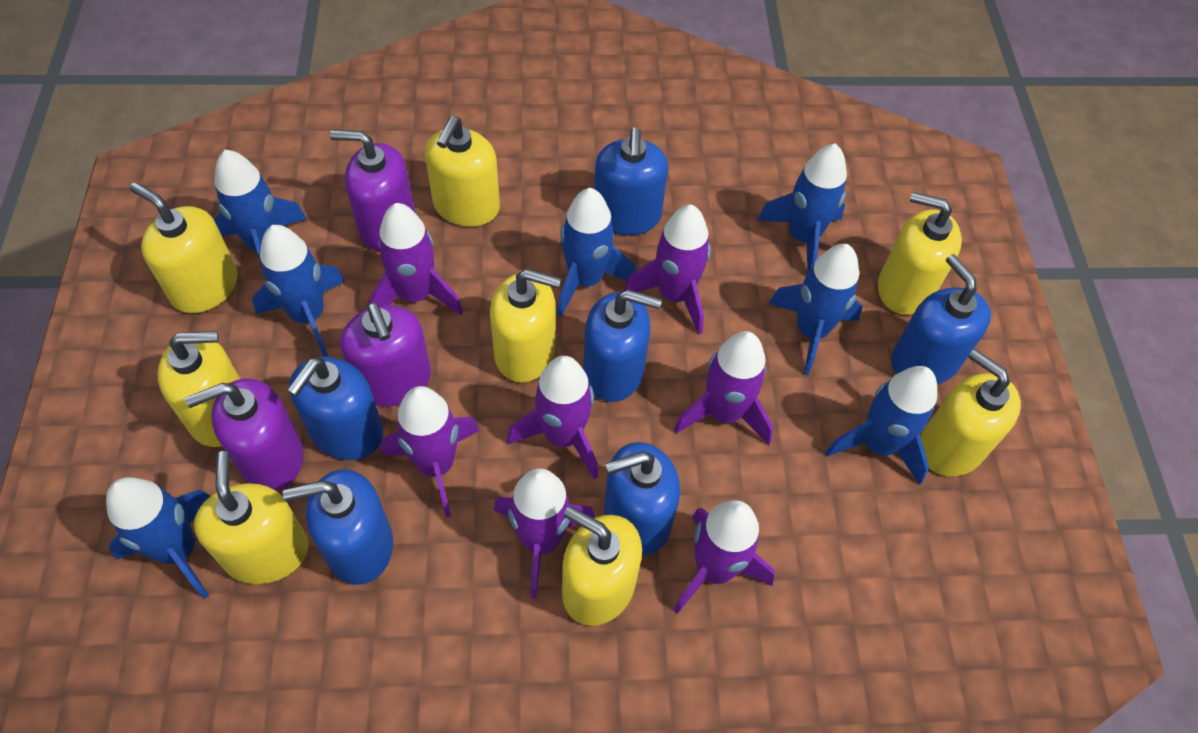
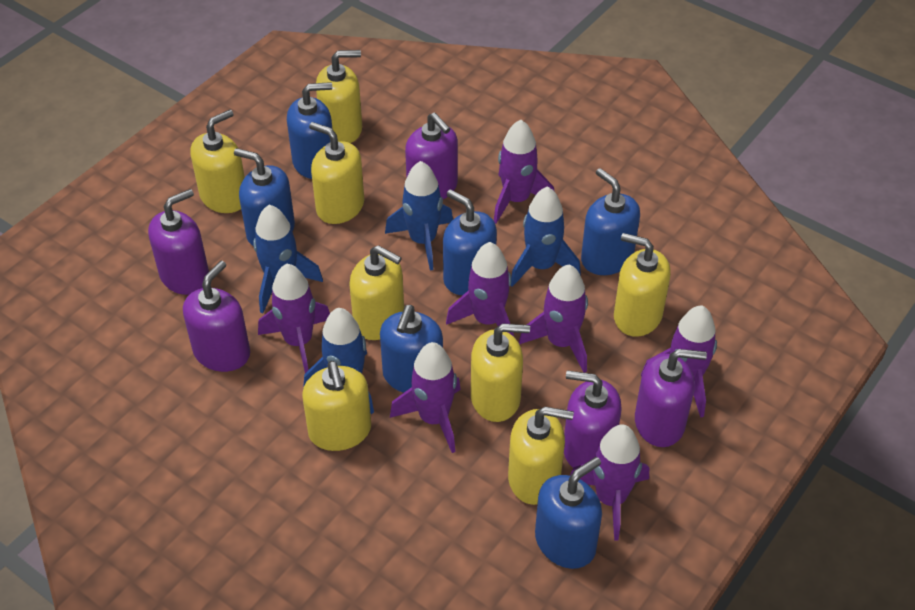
blue rocket: 7 -> 4
purple soap dispenser: 3 -> 5

